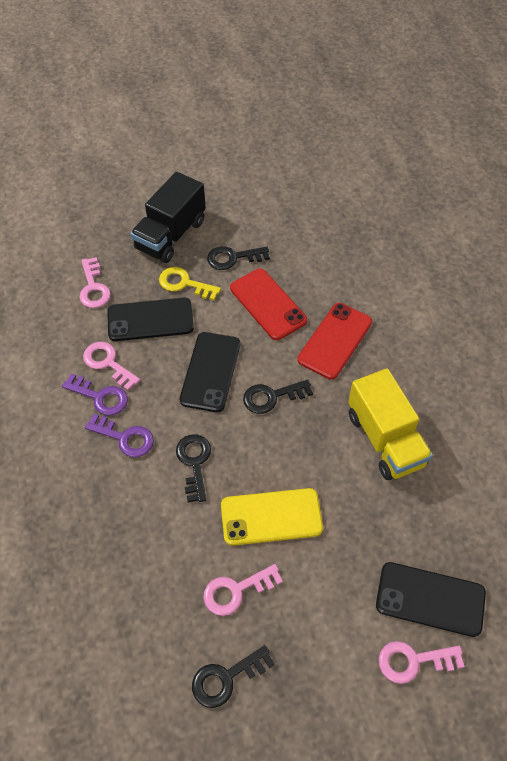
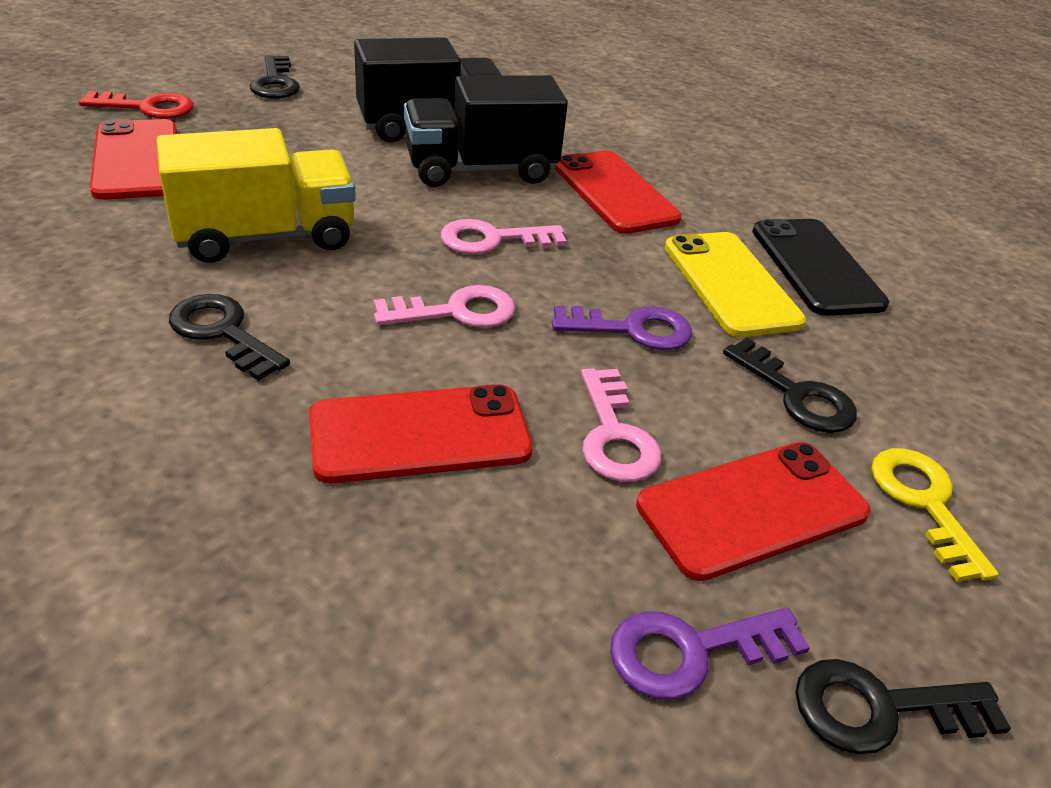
black phone: 3 -> 1
black truck: 1 -> 2
pink key: 4 -> 3
red key: 0 -> 1
red phone: 2 -> 4

